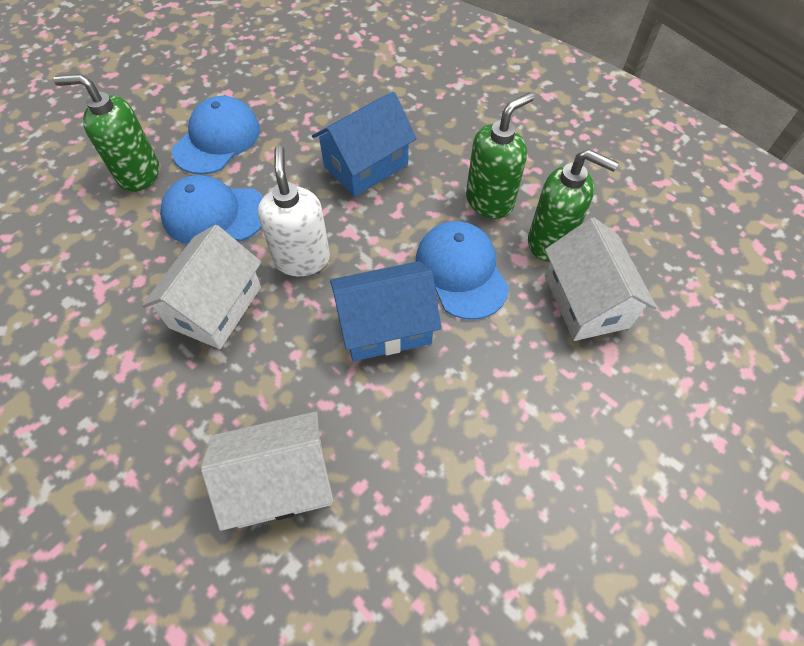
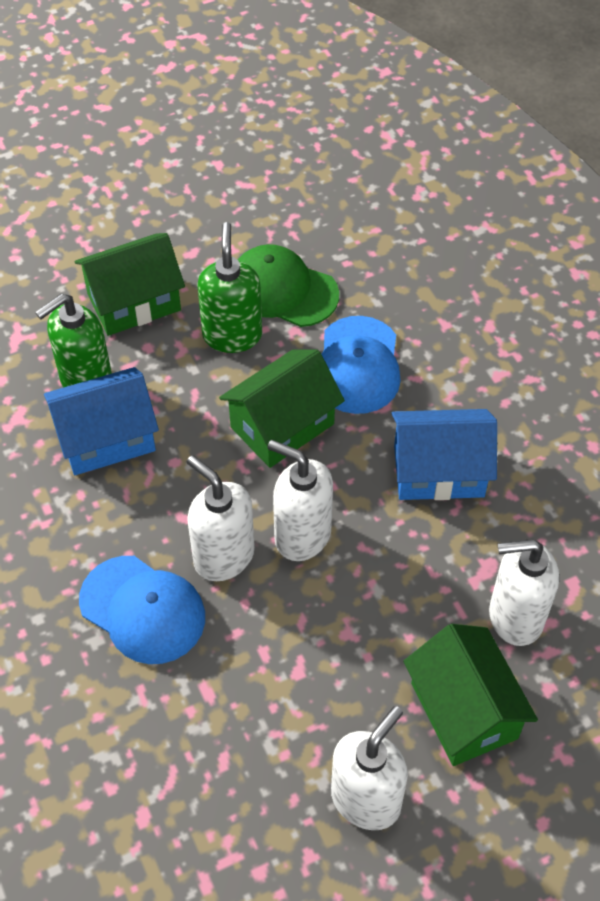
blue cap: 3 -> 2
green cap: 0 -> 1
green house: 0 -> 3
green soap dispenser: 3 -> 2
white house: 3 -> 0
white soap dispenser: 1 -> 4

